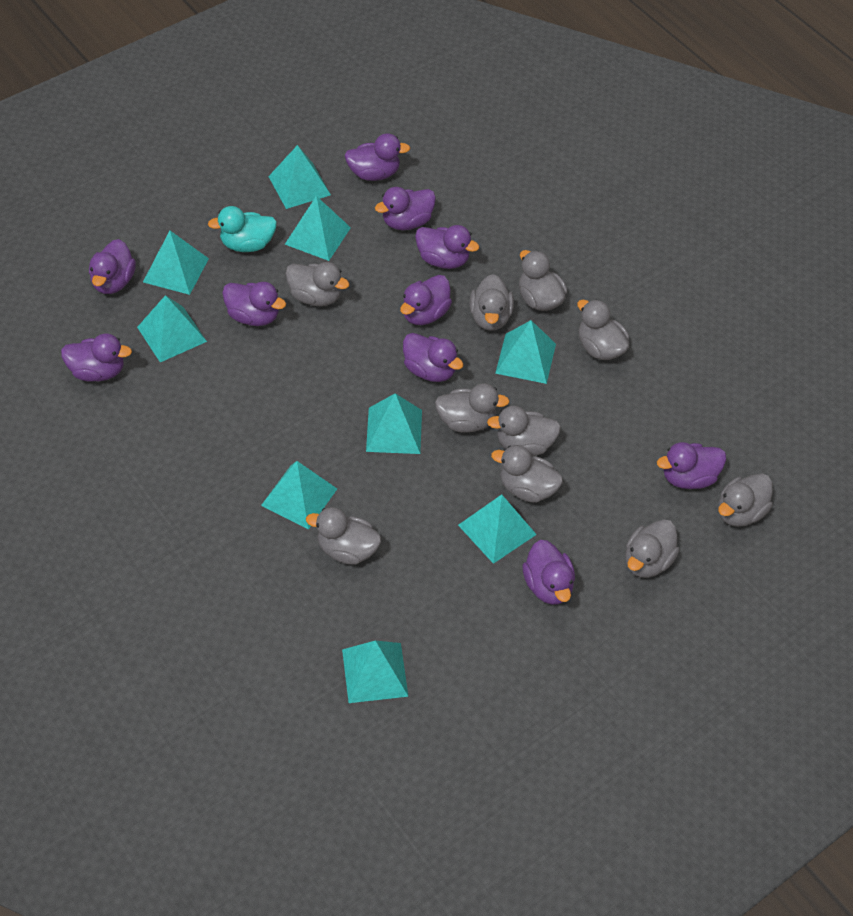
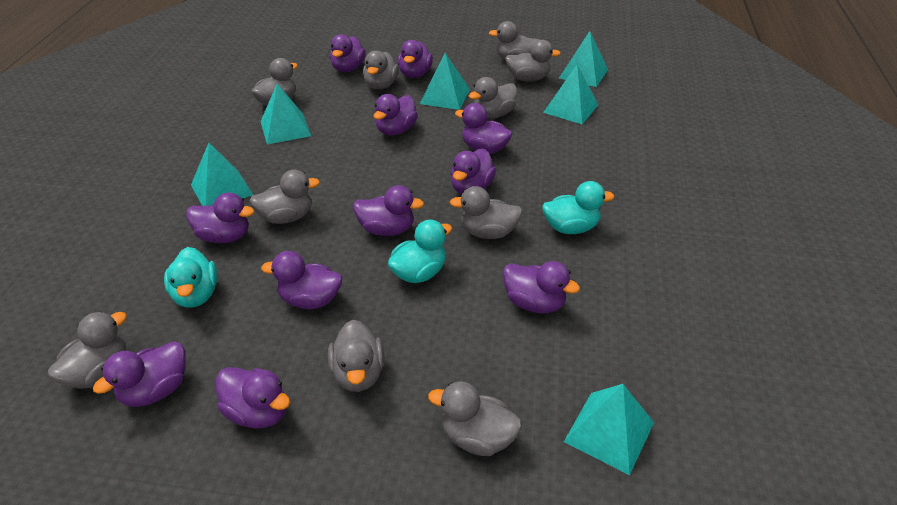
purple duck: 10 -> 11
turquoise duck: 1 -> 3
turquoise pyramid: 9 -> 6

